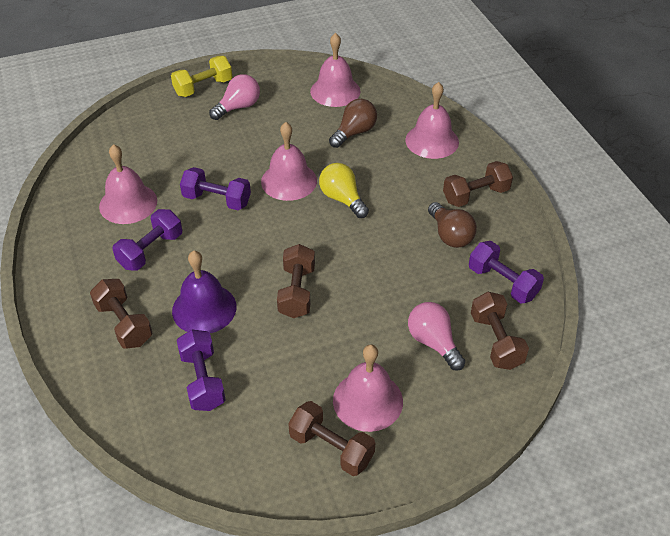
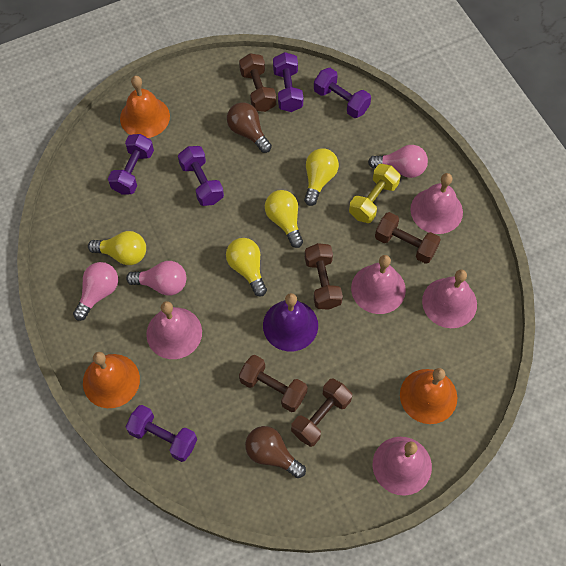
orange bell: 0 -> 3
pink light bulb: 2 -> 3
purple dumbbell: 4 -> 5
yellow light bulb: 1 -> 4

